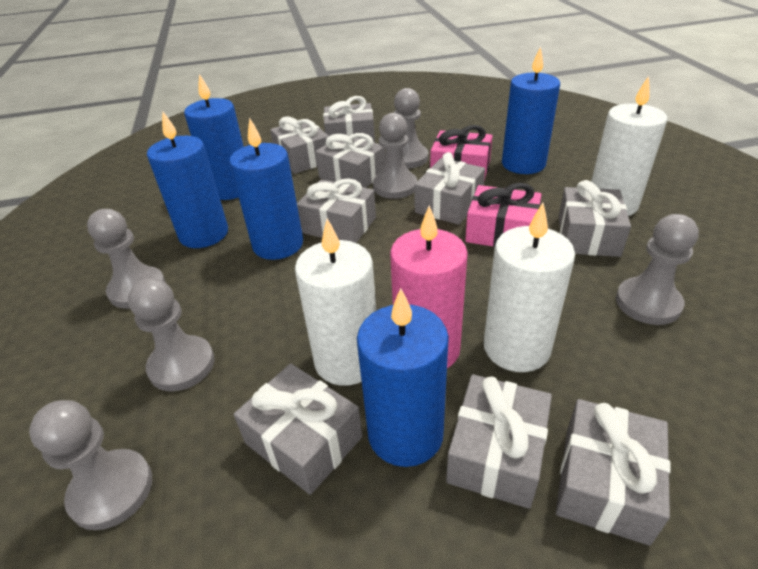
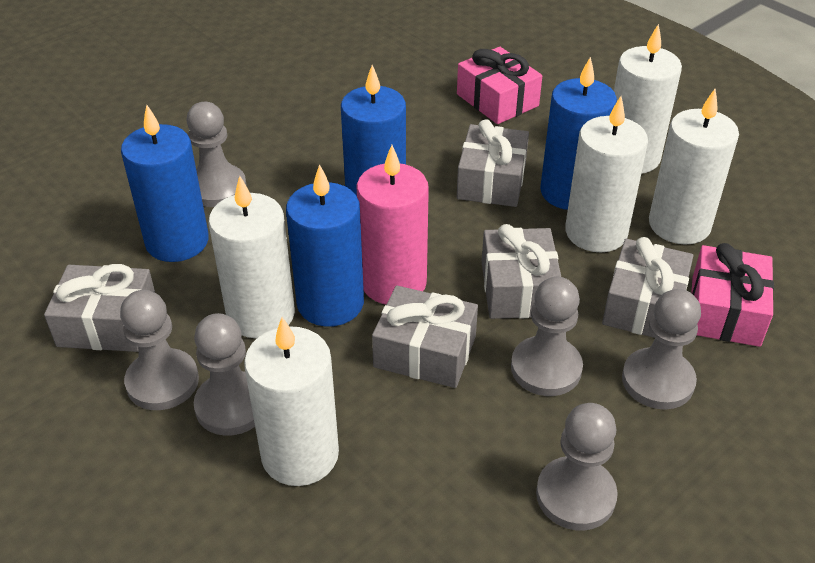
blue candle: 5 -> 4
grey gift: 9 -> 5
white candle: 3 -> 5

